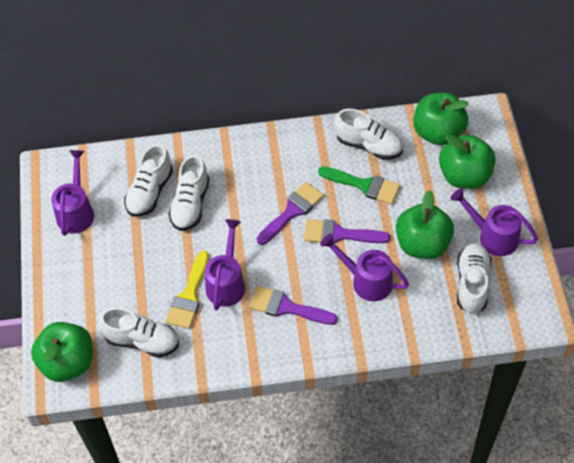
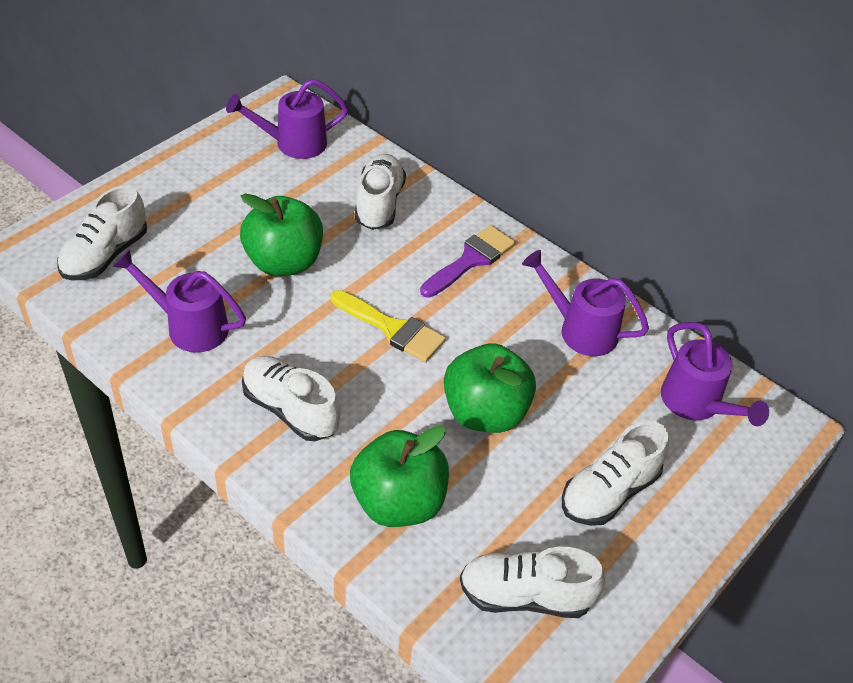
green apple: 4 -> 3
green brush: 1 -> 0
purple brush: 3 -> 1

